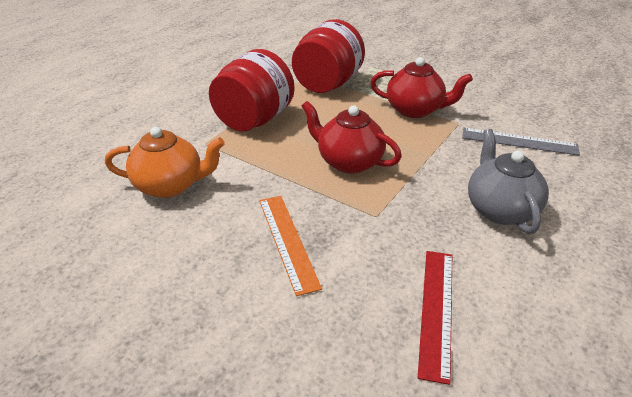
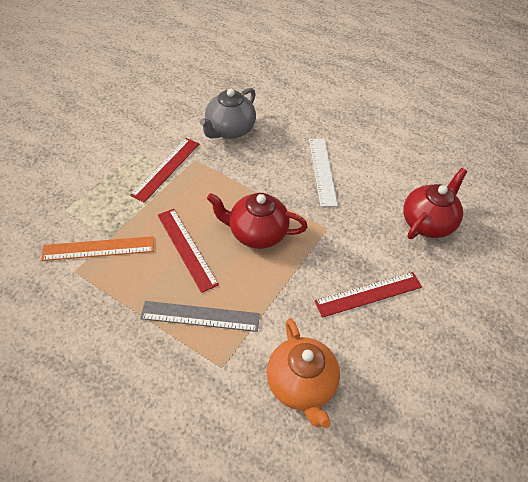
red jar: 2 -> 0
red ruler: 1 -> 3
white ruler: 0 -> 1

